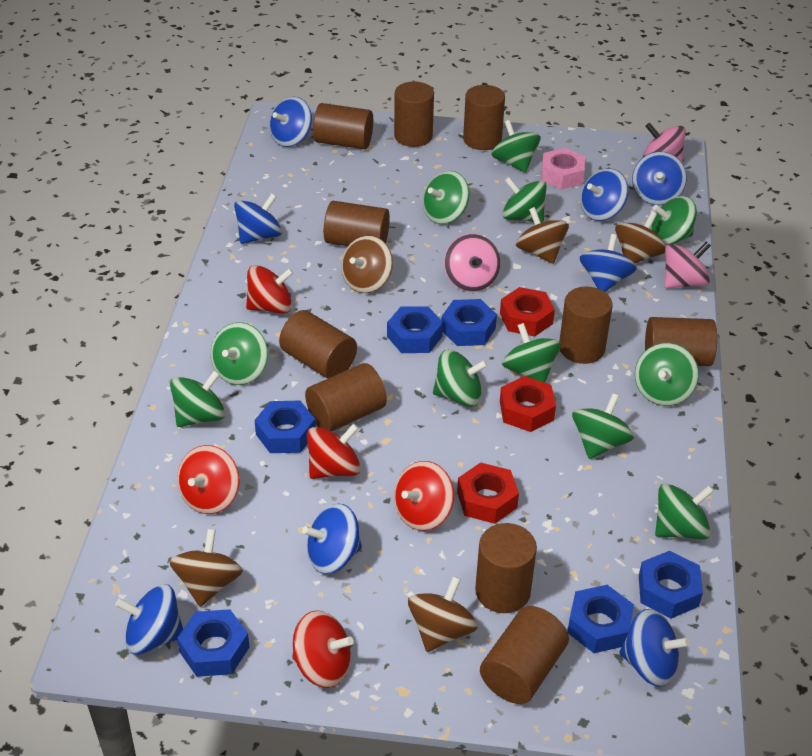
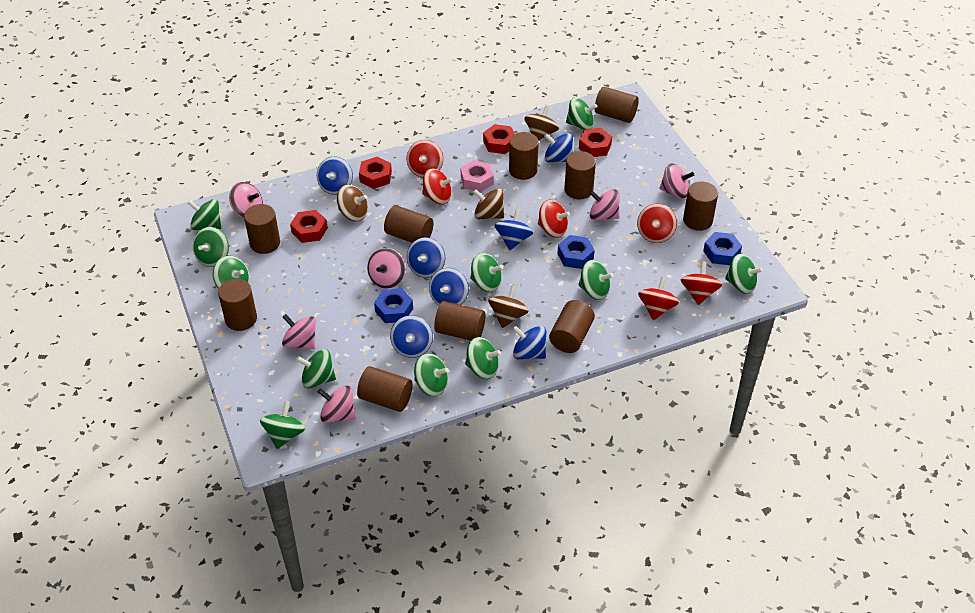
blue nut: 6 -> 3
blue spinning top: 8 -> 7
brown spinning top: 5 -> 4
pink spinning top: 3 -> 6
red nut: 3 -> 4
red spinning top: 5 -> 6

